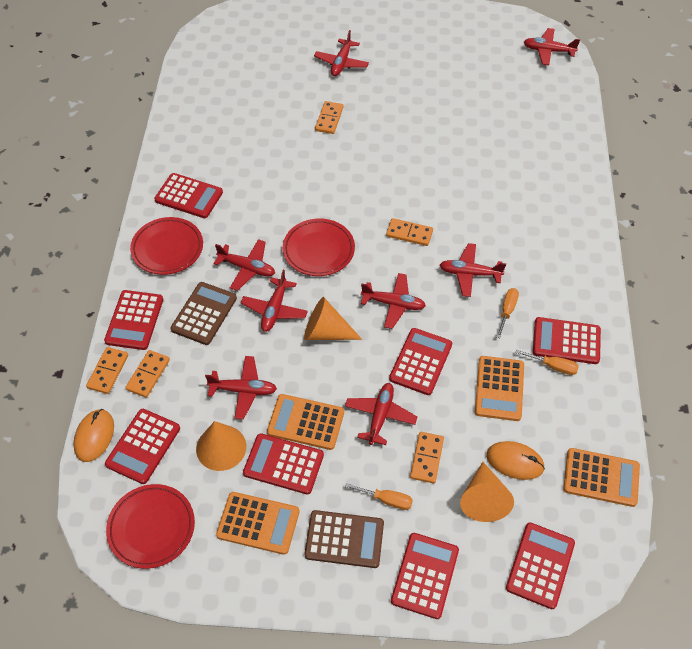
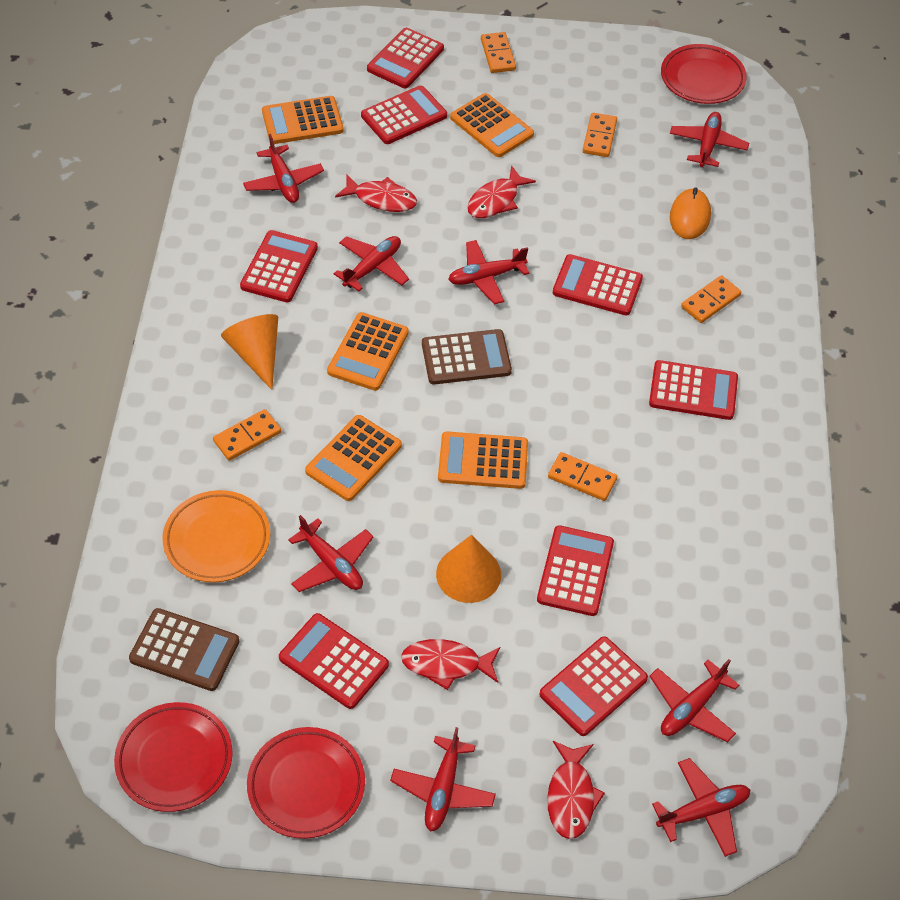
orange calculator: 4 -> 5
orange cone: 3 -> 2
orange mouse: 2 -> 1
orange plate: 0 -> 1
orange screwdriver: 3 -> 0
red fish: 0 -> 4

